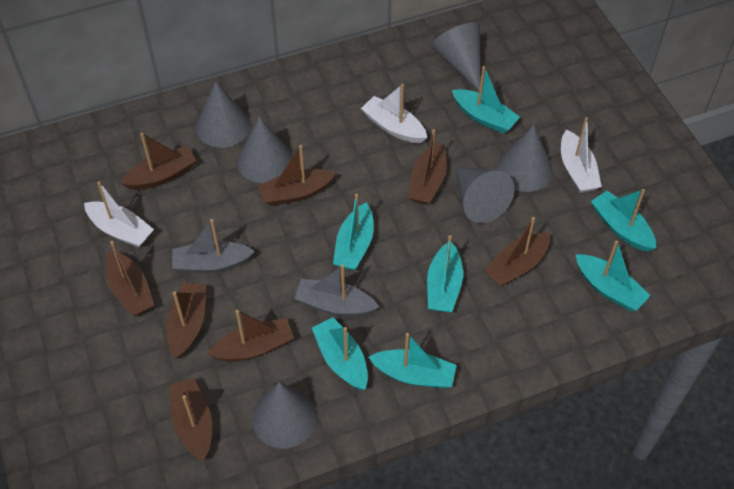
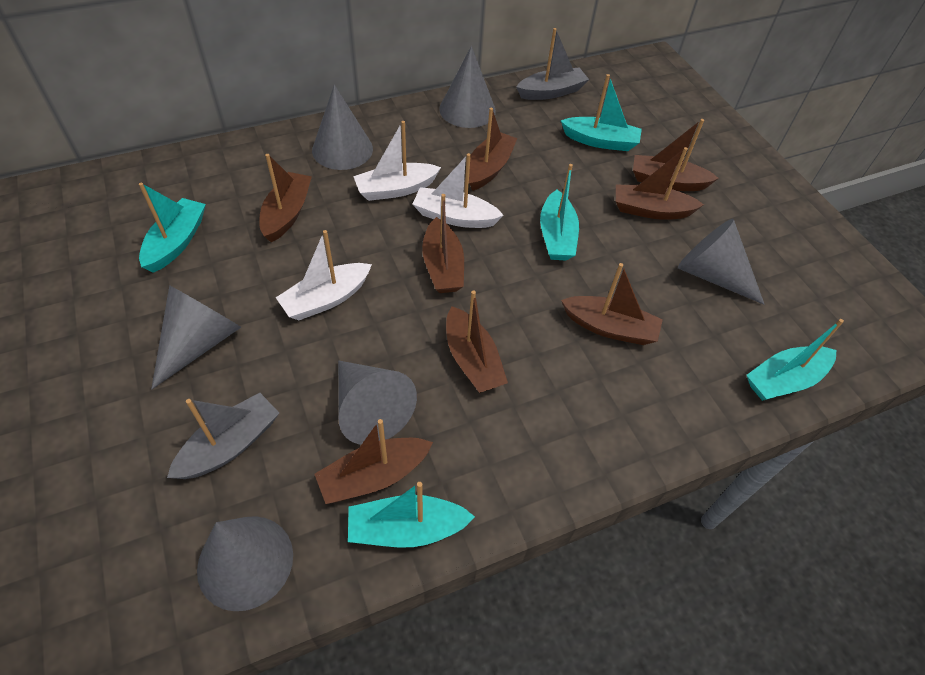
turquoise boat: 7 -> 5

